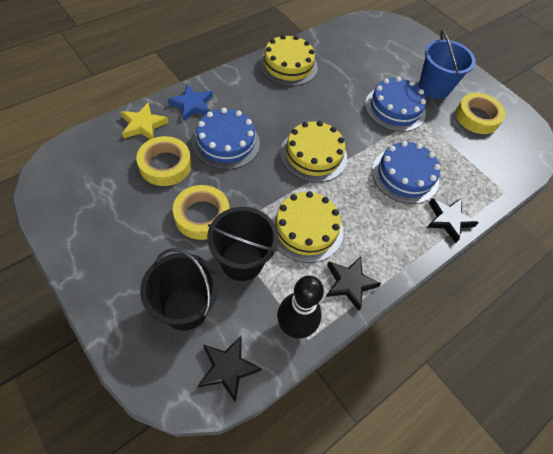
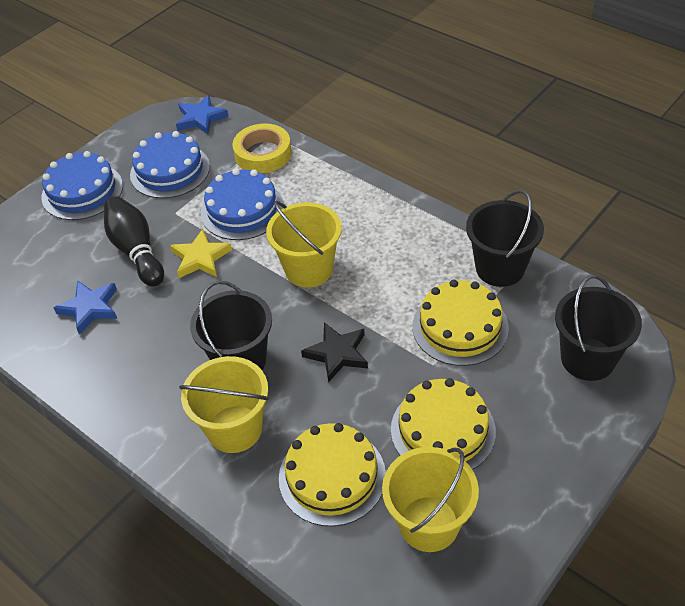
black bucket: 2 -> 3
black star: 3 -> 1
blue bucket: 1 -> 0
blue star: 1 -> 2
yellow bucket: 0 -> 3
yellow tape: 3 -> 1

